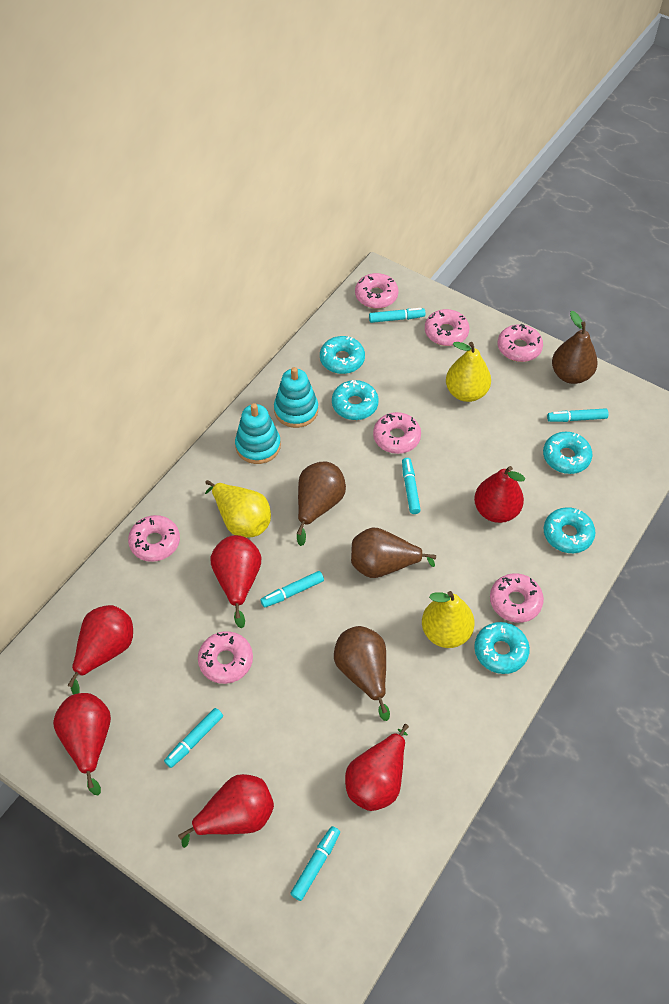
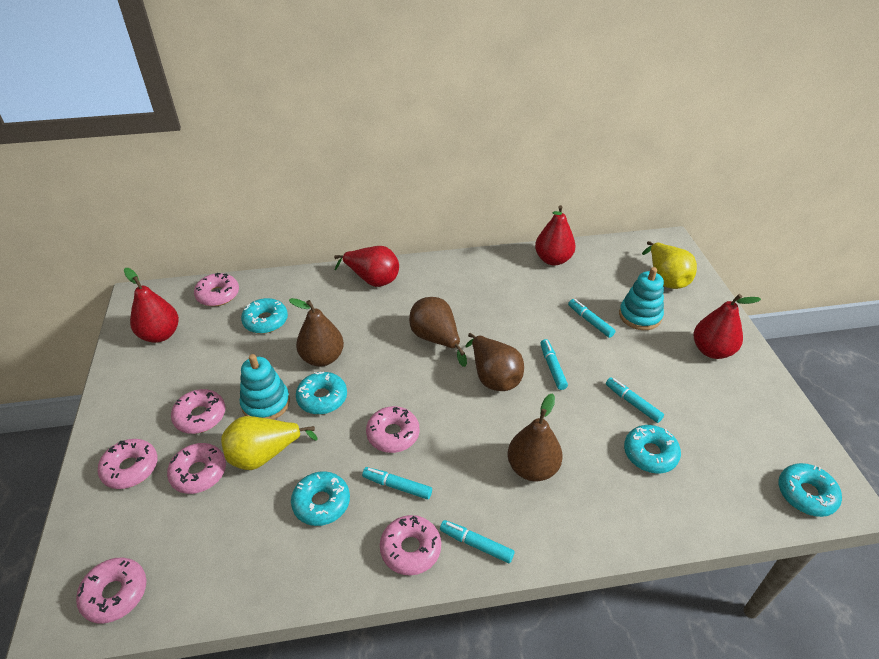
red pear: 6 -> 4
turquoise marker: 6 -> 5
yellow pear: 3 -> 2

